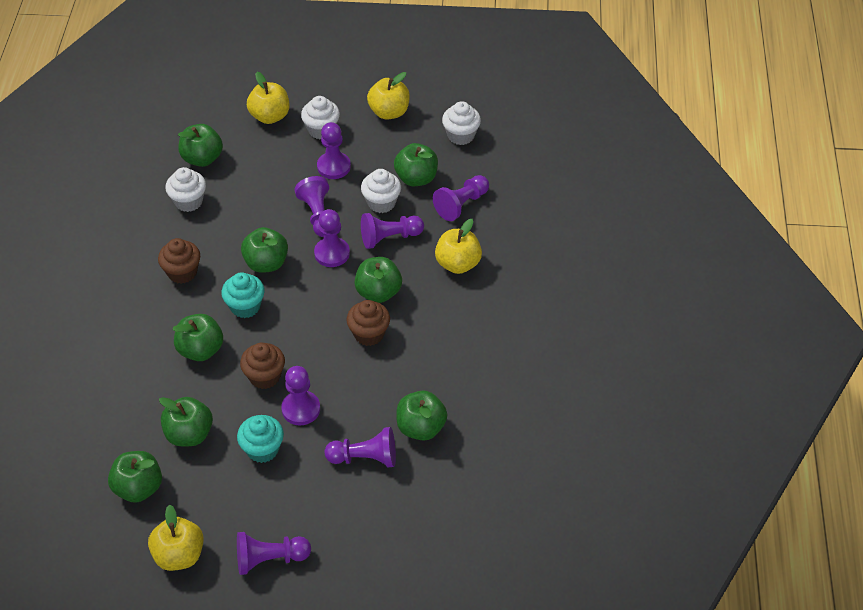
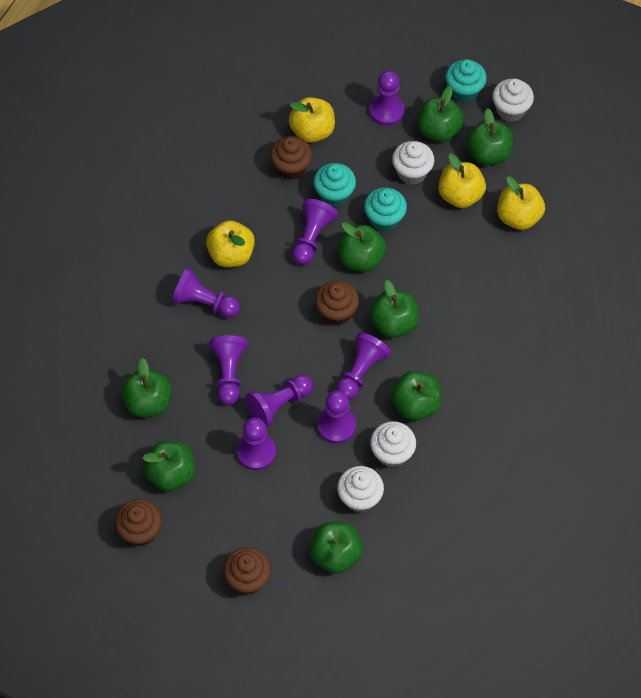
brown cupcake: 3 -> 4
turquoise cupcake: 2 -> 3

